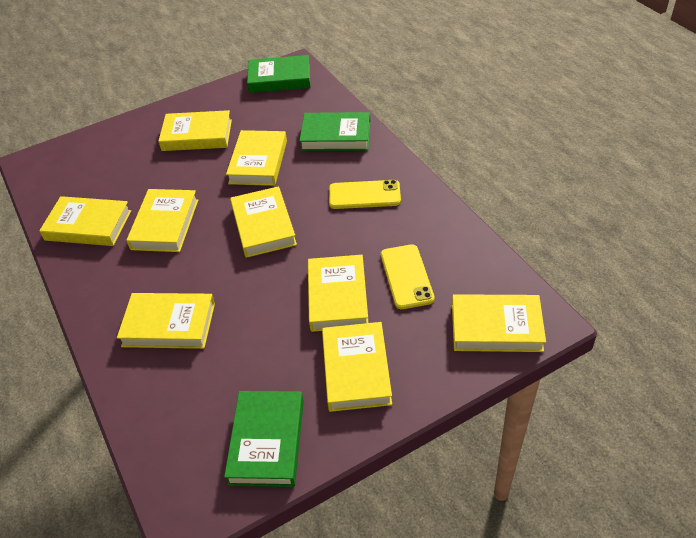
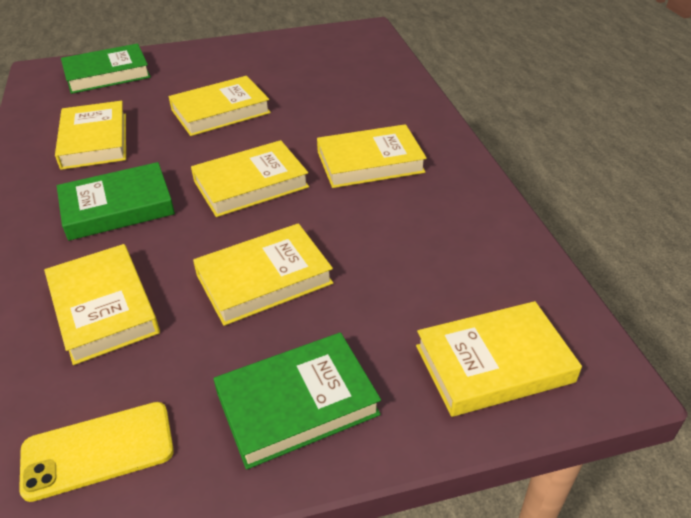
yellow book: 9 -> 7
yellow phone: 2 -> 1

